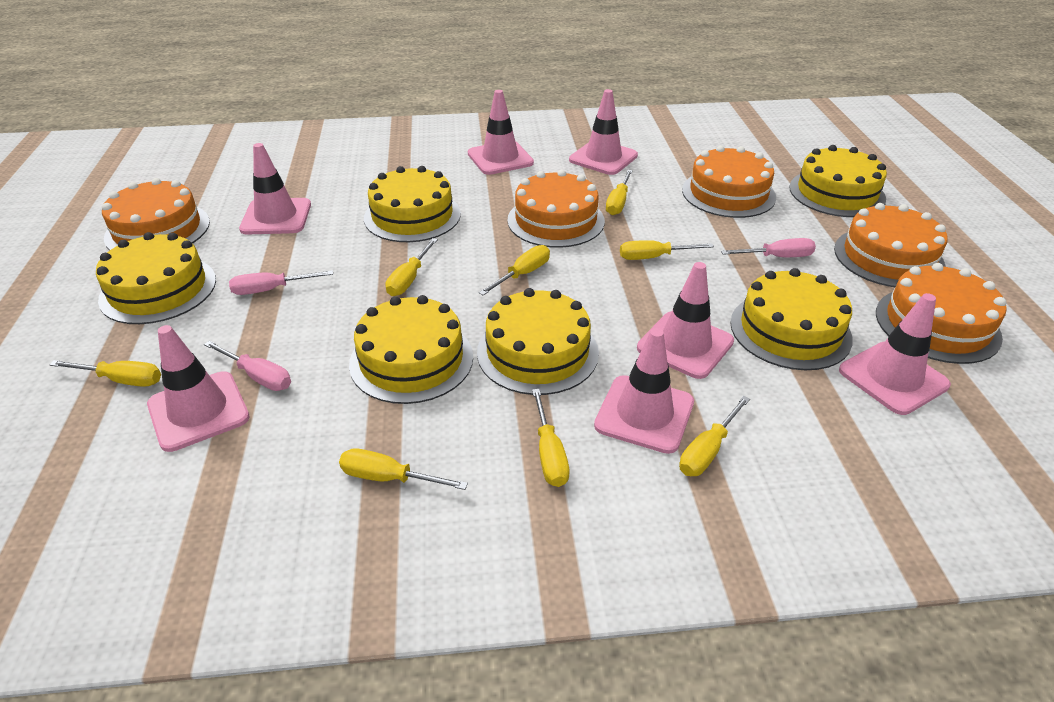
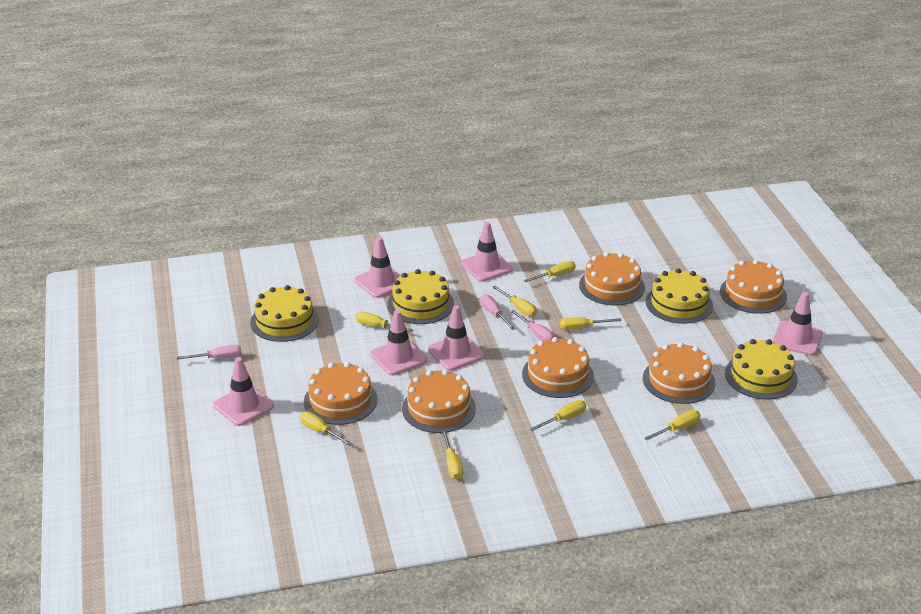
orange cake: 5 -> 6
pink traffic cone: 7 -> 6
yellow cake: 6 -> 4

